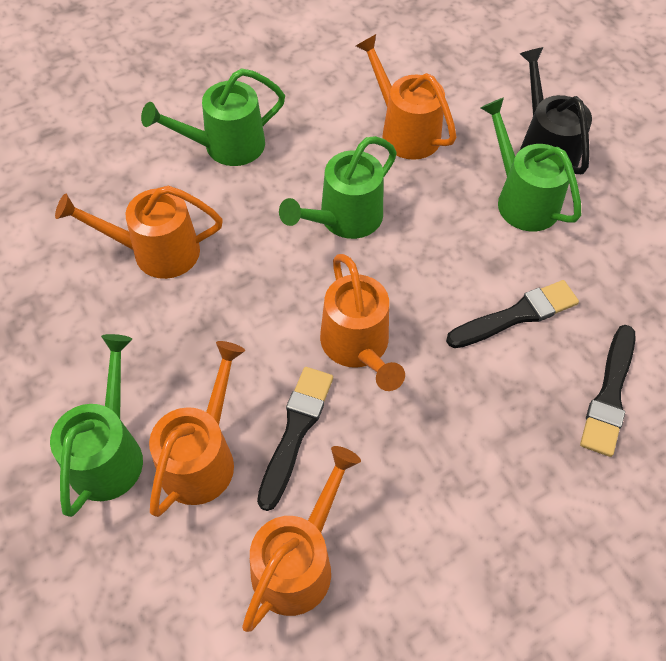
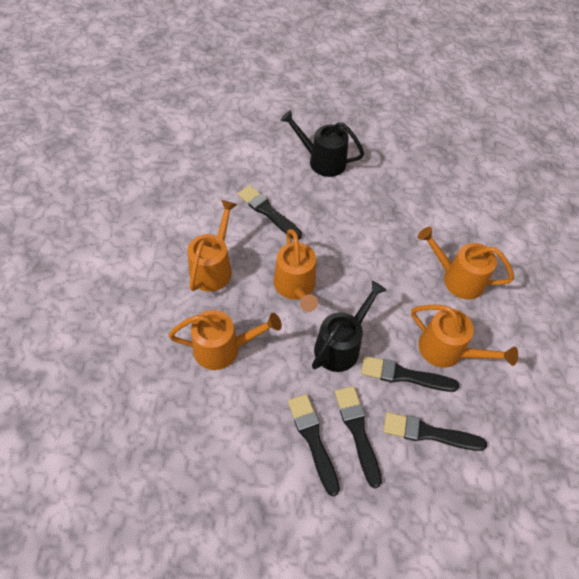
black brush: 3 -> 5
black watering can: 1 -> 2
green watering can: 4 -> 0

